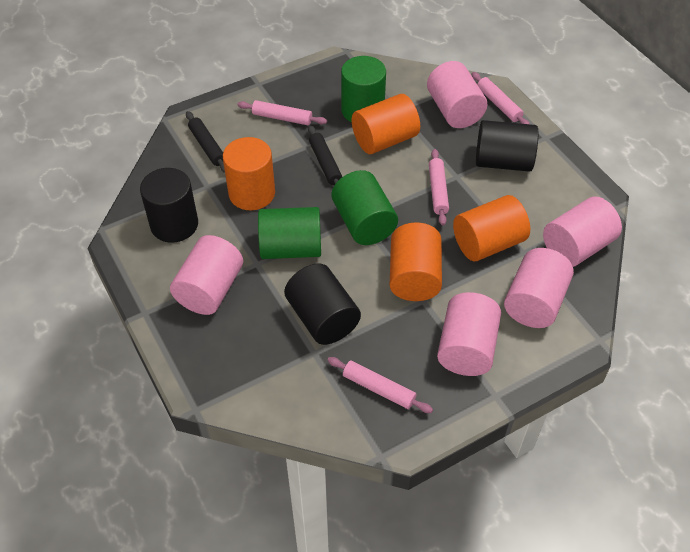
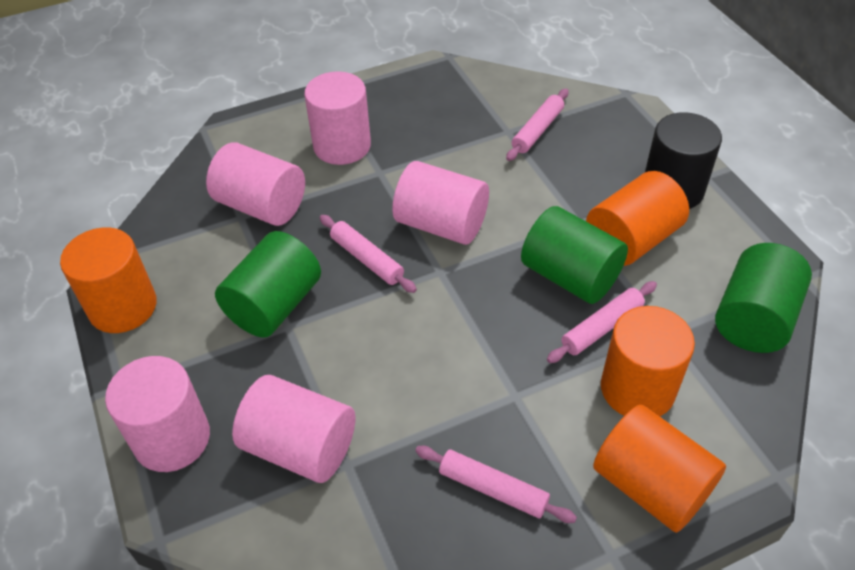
black cylinder: 3 -> 1
black rolling pin: 2 -> 0

